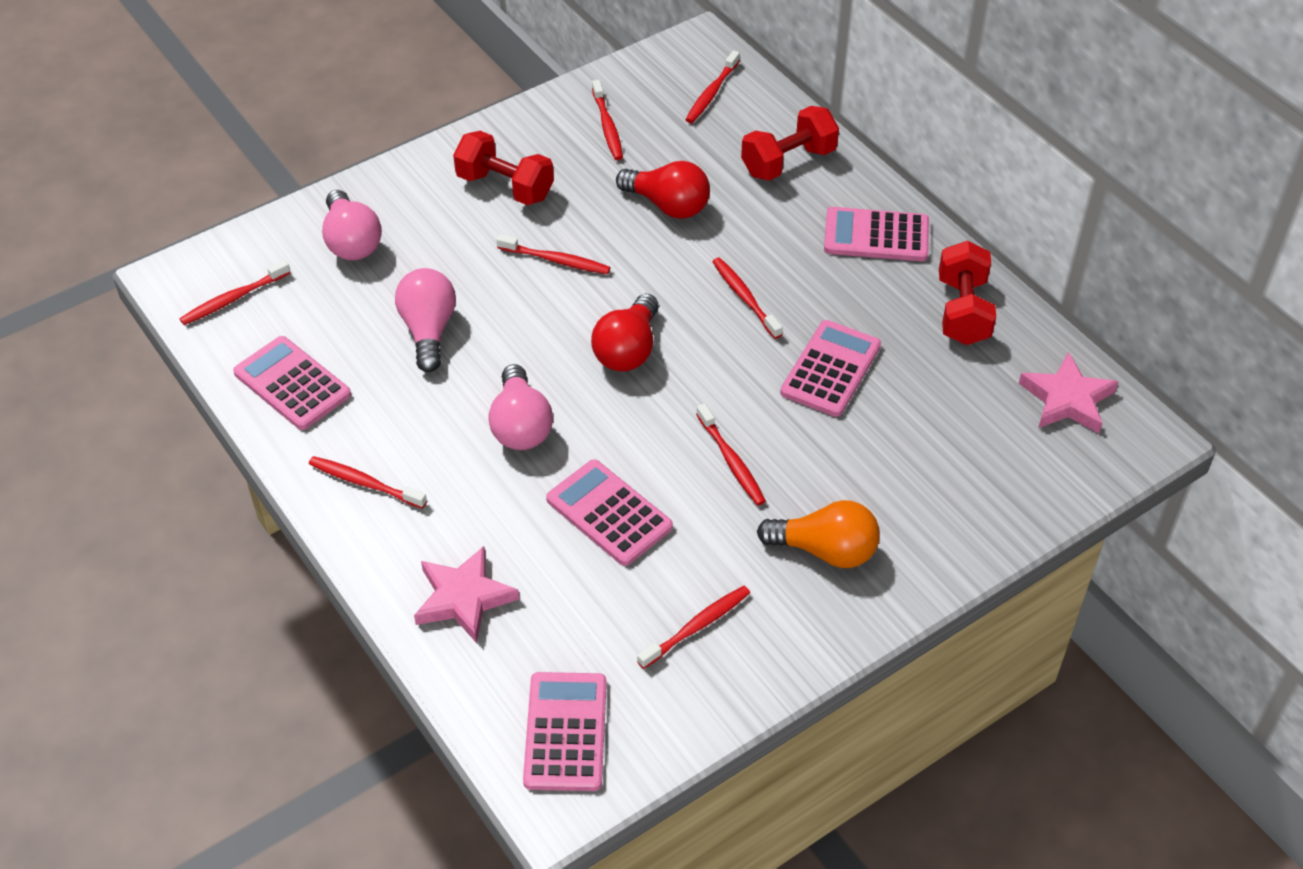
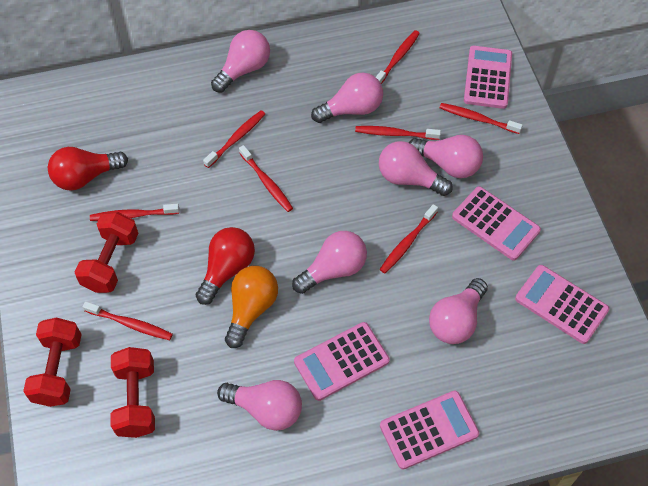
pink light bulb: 3 -> 7
pink star: 2 -> 0

